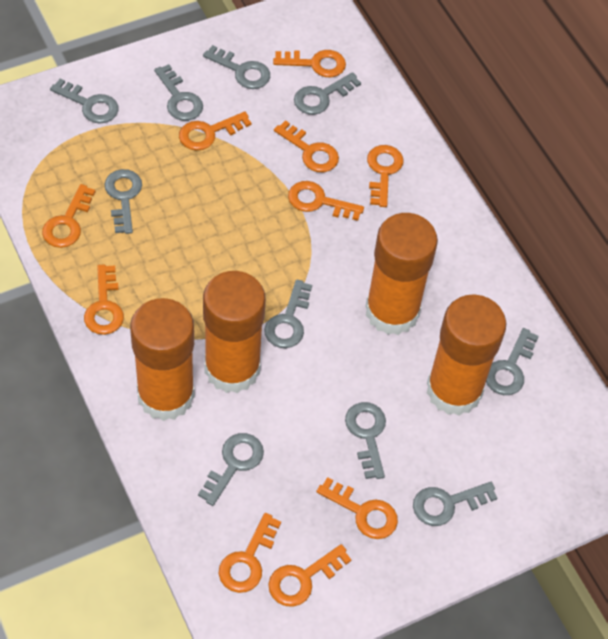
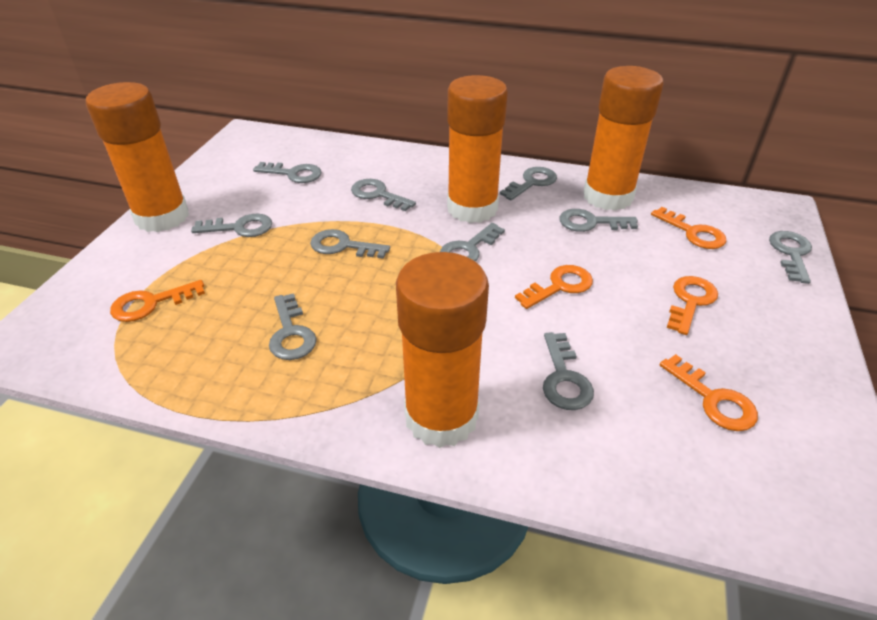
orange key: 10 -> 5

